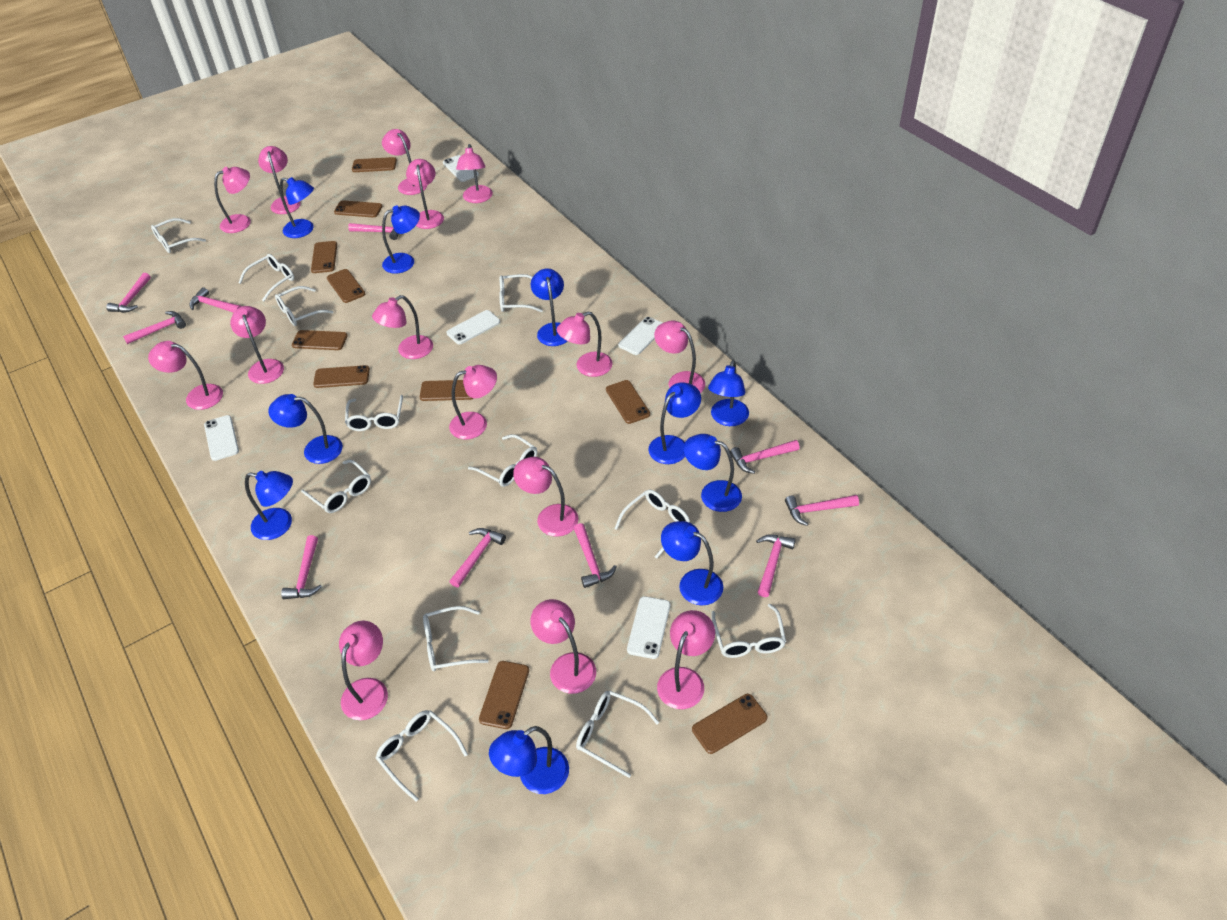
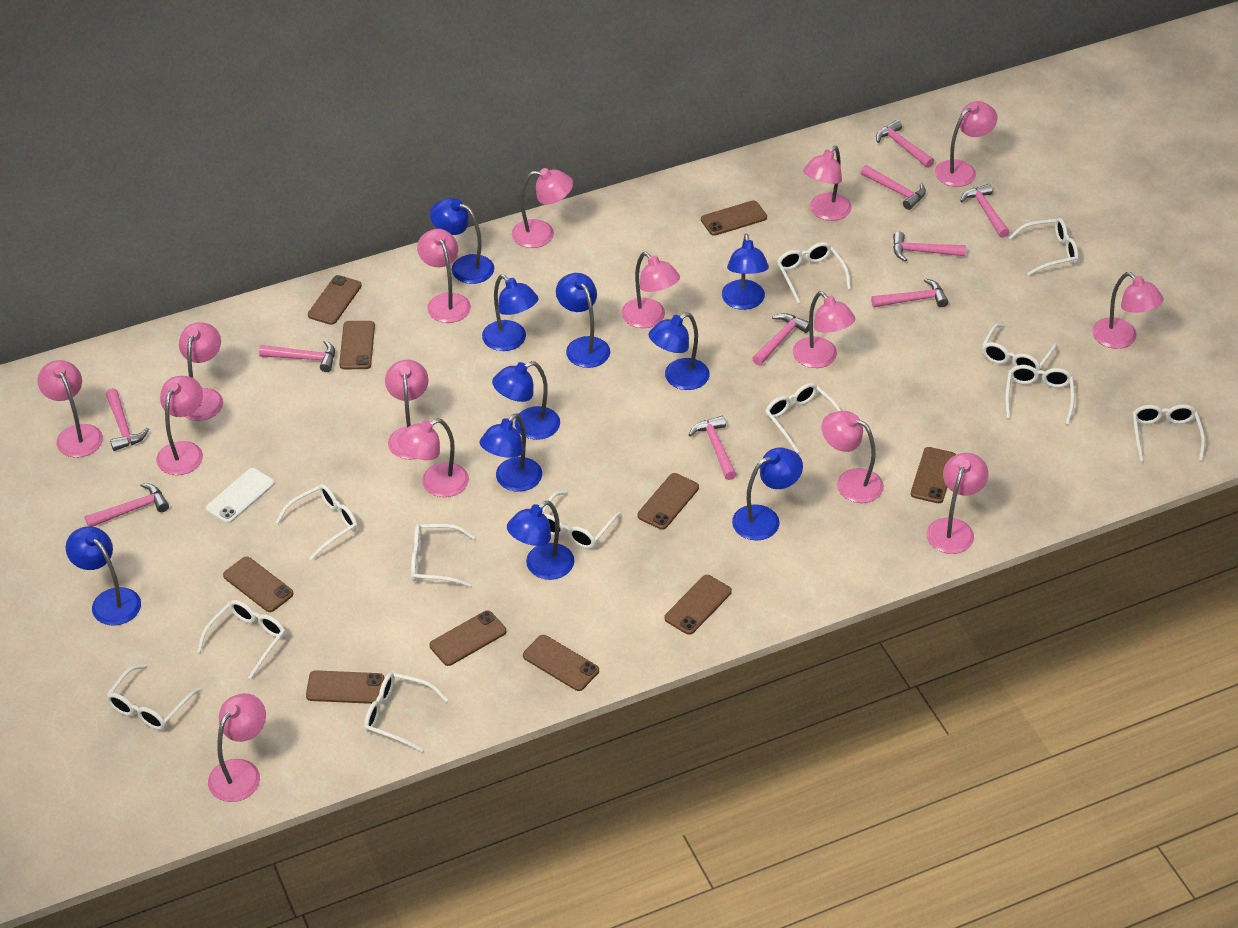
white phone: 5 -> 1

